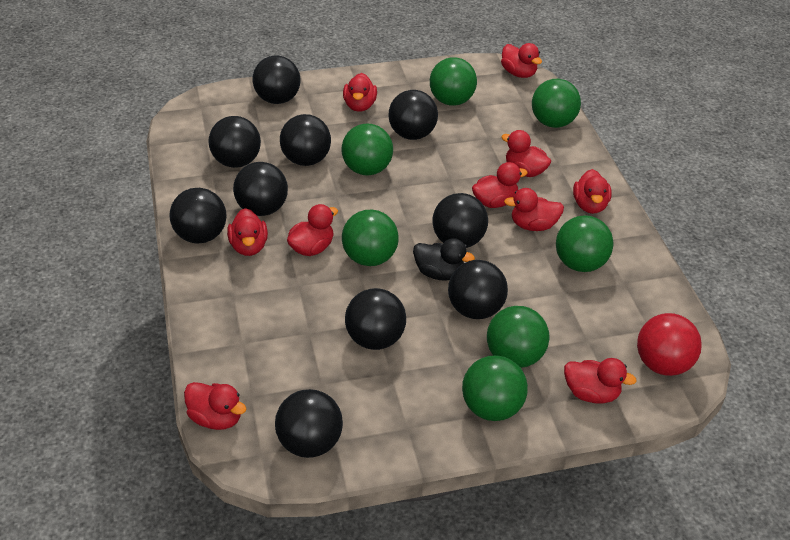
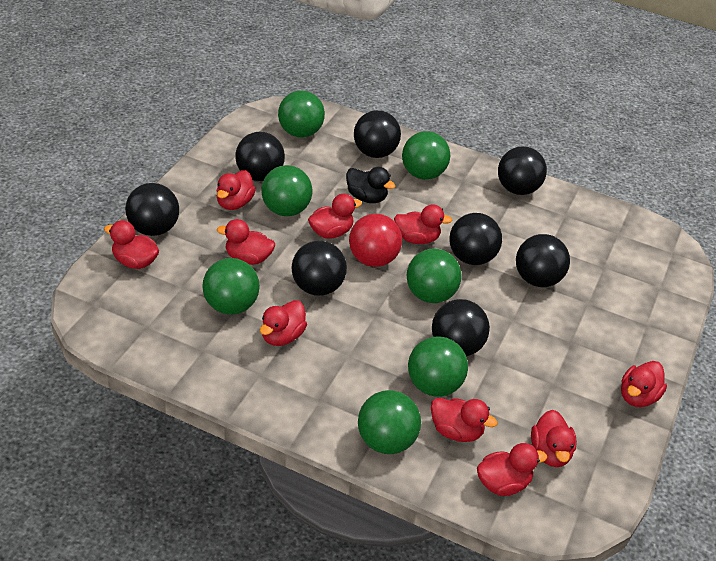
black ball: 10 -> 8

